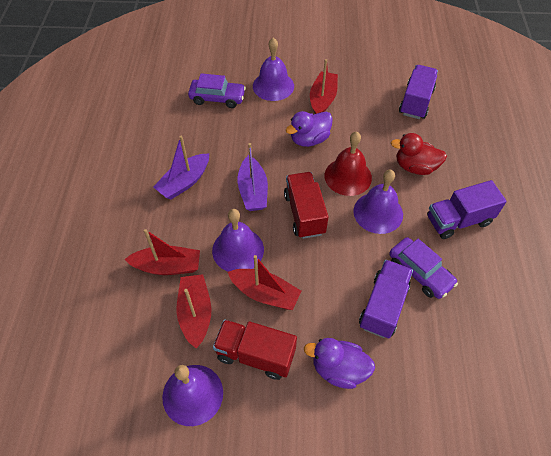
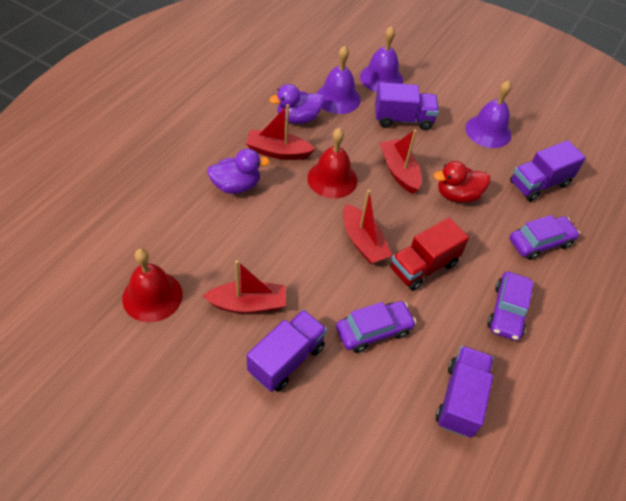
purple bell: 4 -> 3
purple boat: 2 -> 0
purple car: 2 -> 3
purple truck: 3 -> 4
red bell: 1 -> 2
red truck: 2 -> 1

